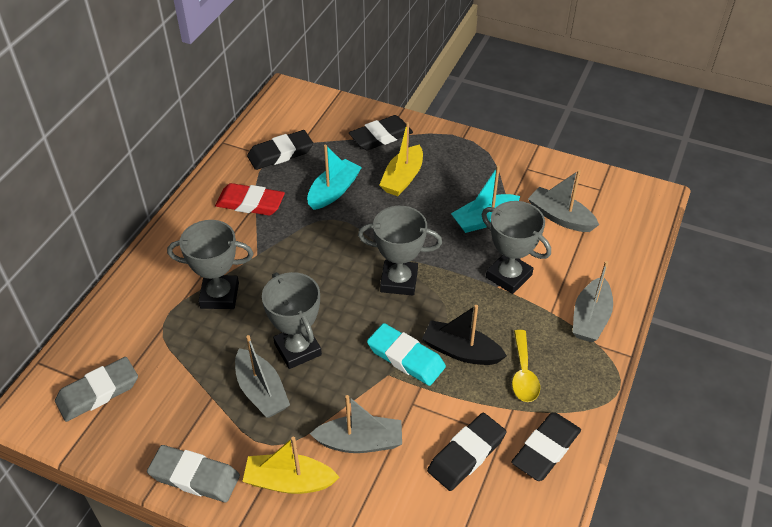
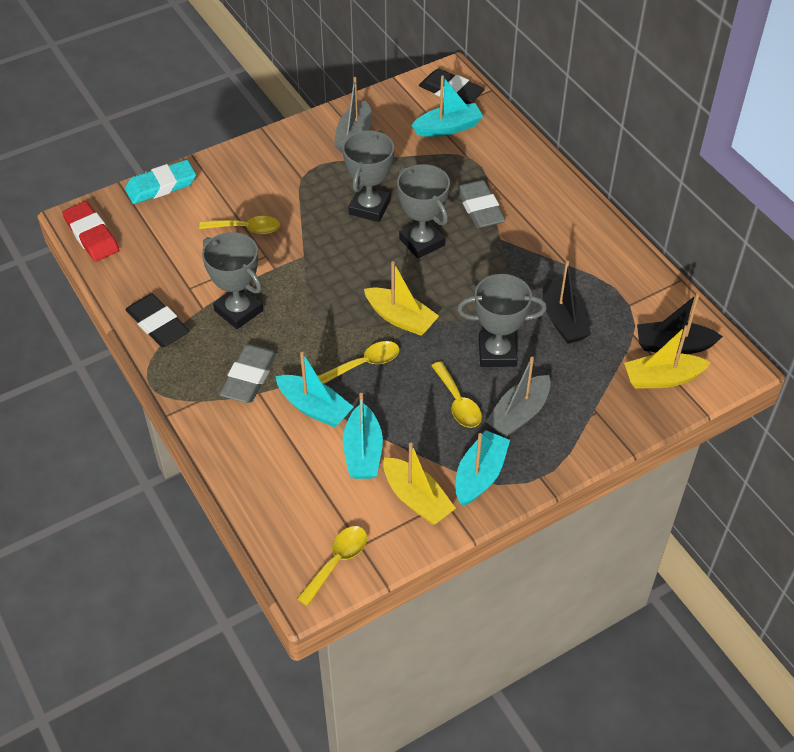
black boat: 1 -> 2
black eraser: 4 -> 2
grey boat: 4 -> 2
turquoise boat: 2 -> 4
yellow boat: 2 -> 3
yellow spoon: 1 -> 4

